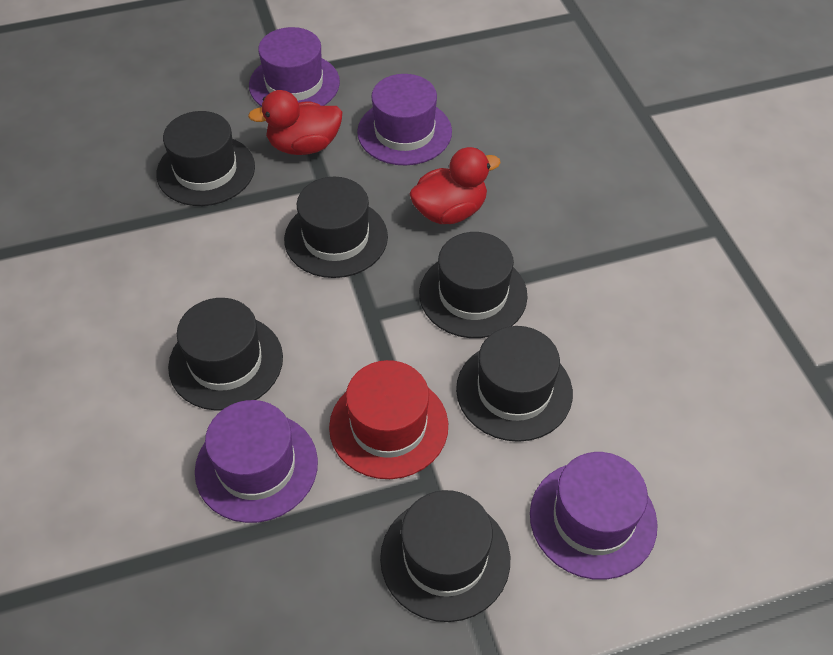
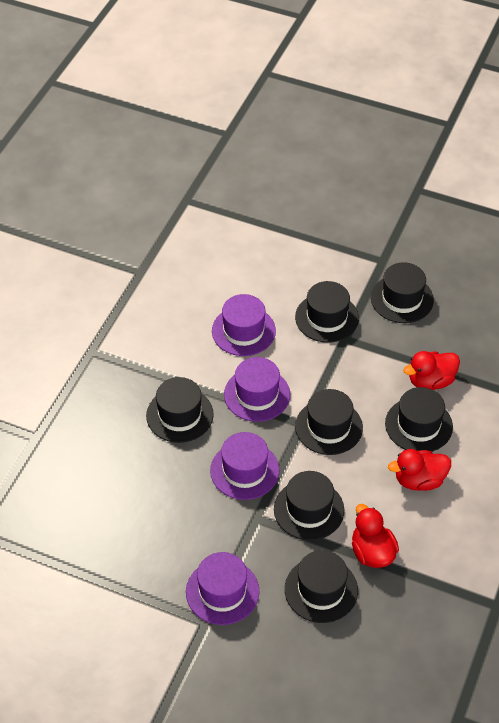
black hat: 6 -> 7
red duck: 2 -> 3
red hat: 1 -> 0

